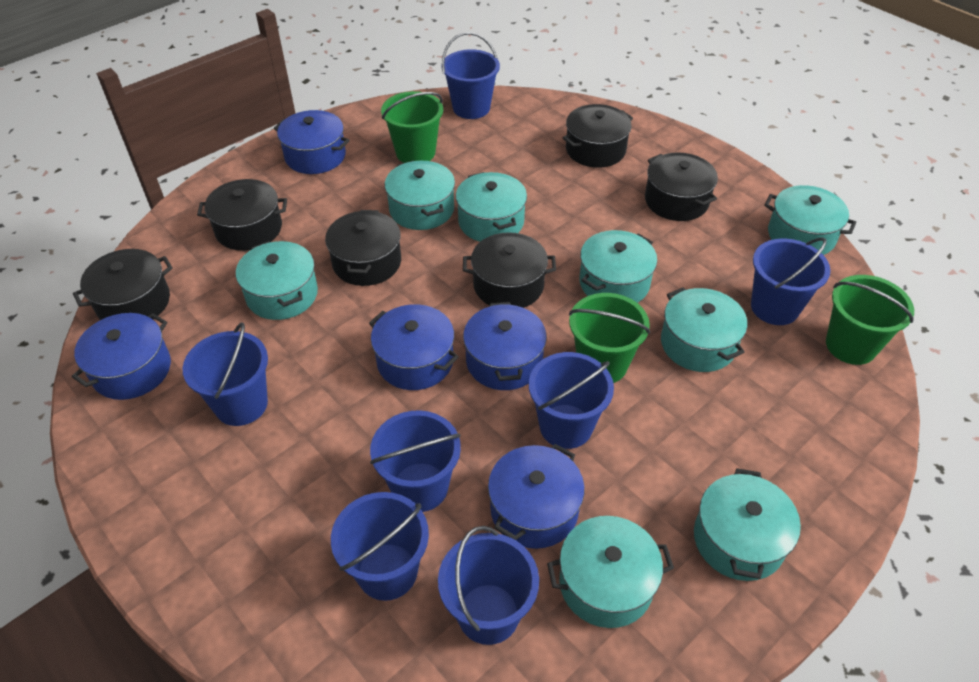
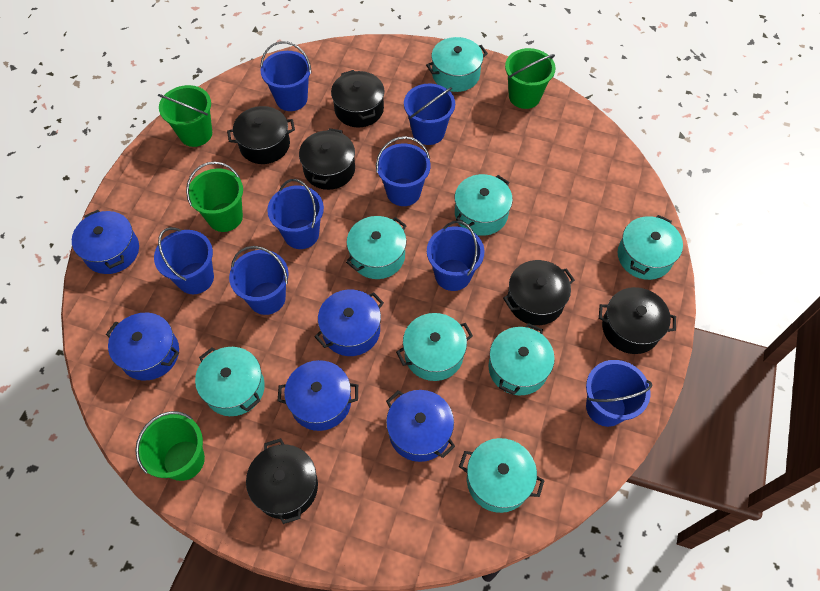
blue bucket: 7 -> 8
green bucket: 3 -> 4

